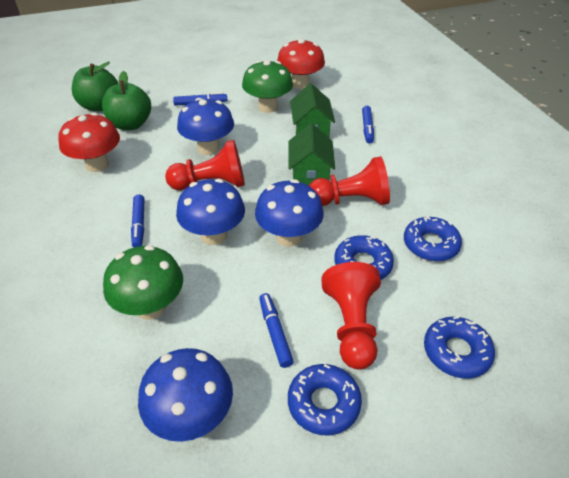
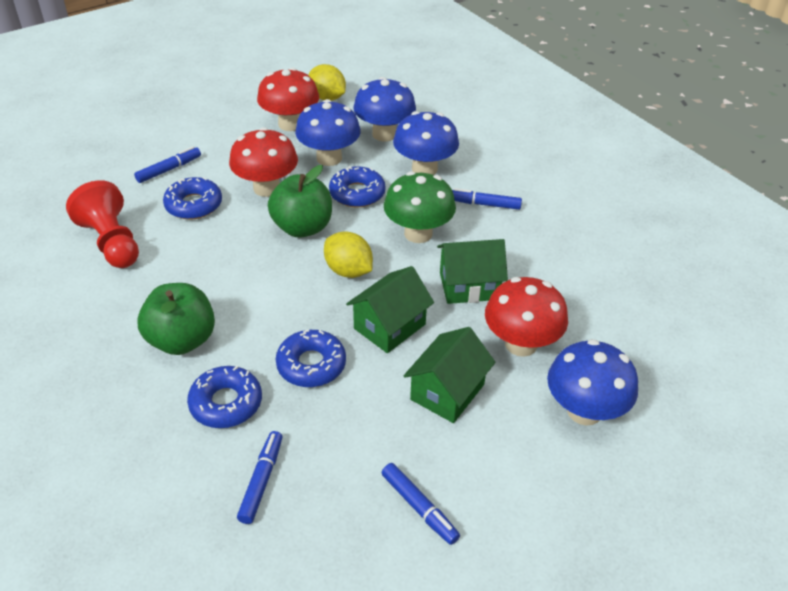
green house: 2 -> 3
green mushroom: 2 -> 1
red mushroom: 2 -> 3
red pawn: 3 -> 1
yellow lemon: 0 -> 2

